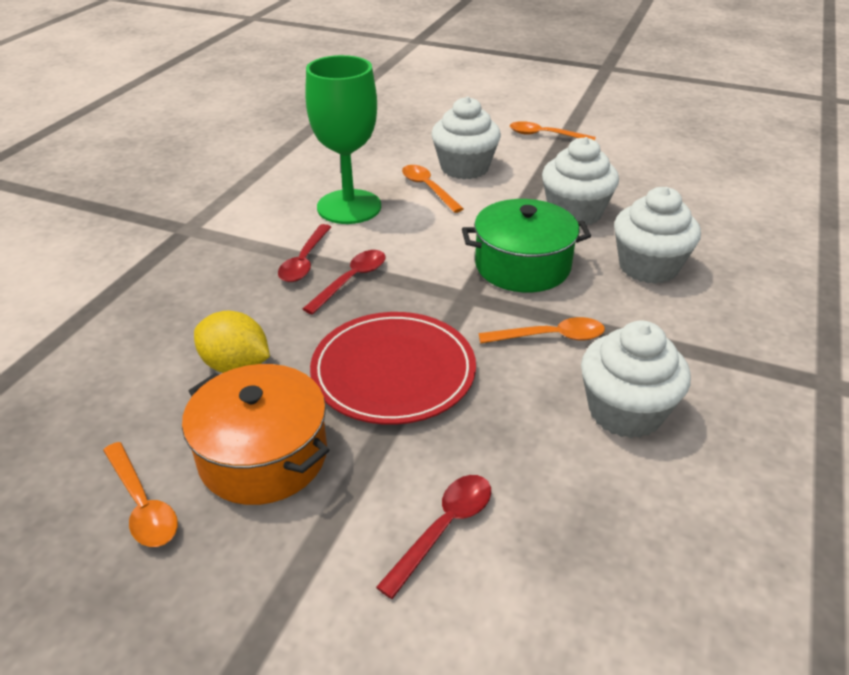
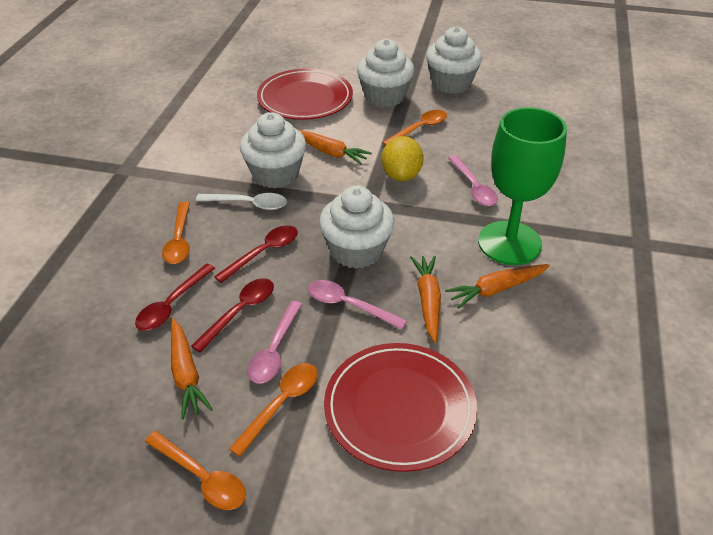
green pot: 1 -> 0
orange carrot: 0 -> 4
orange pot: 1 -> 0
pink spoon: 0 -> 3
red plate: 1 -> 2
white spoon: 0 -> 1

